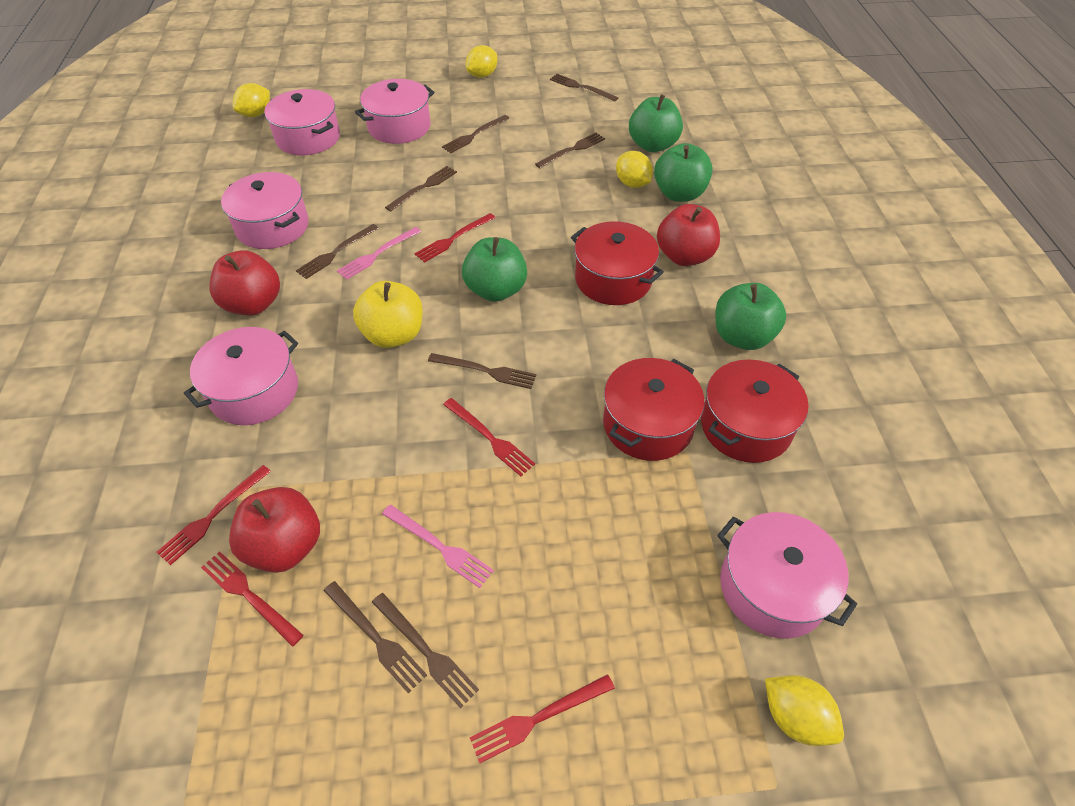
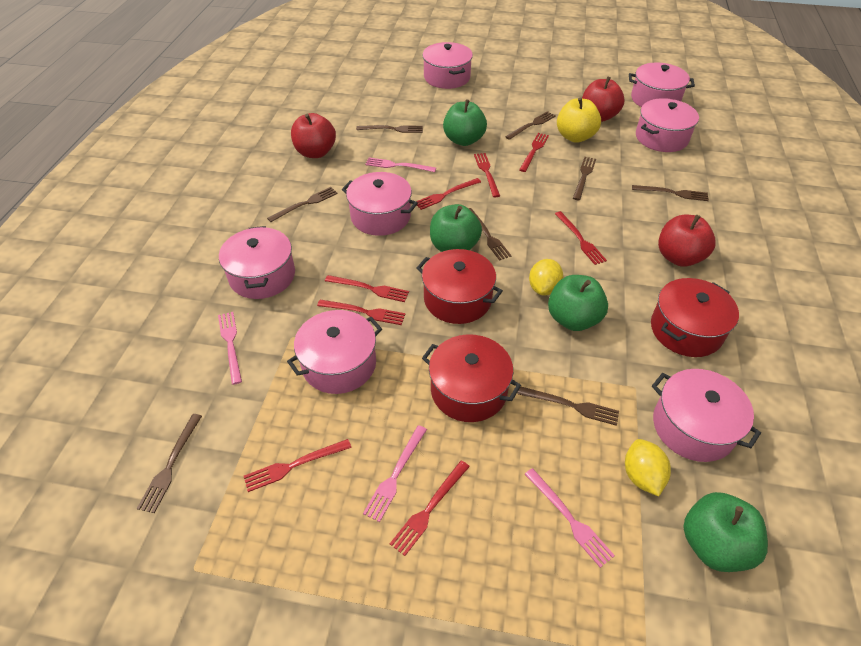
pink fork: 2 -> 4
pink pot: 5 -> 7
red fork: 5 -> 8
yellow lemon: 4 -> 2

